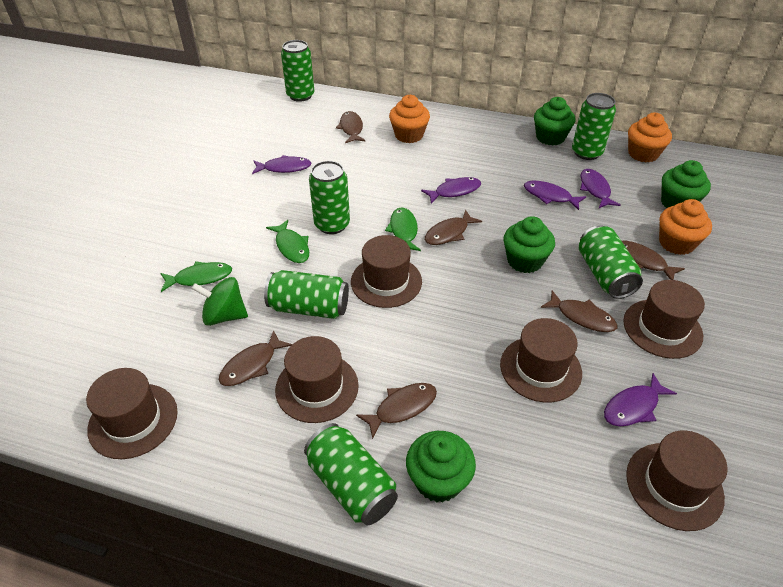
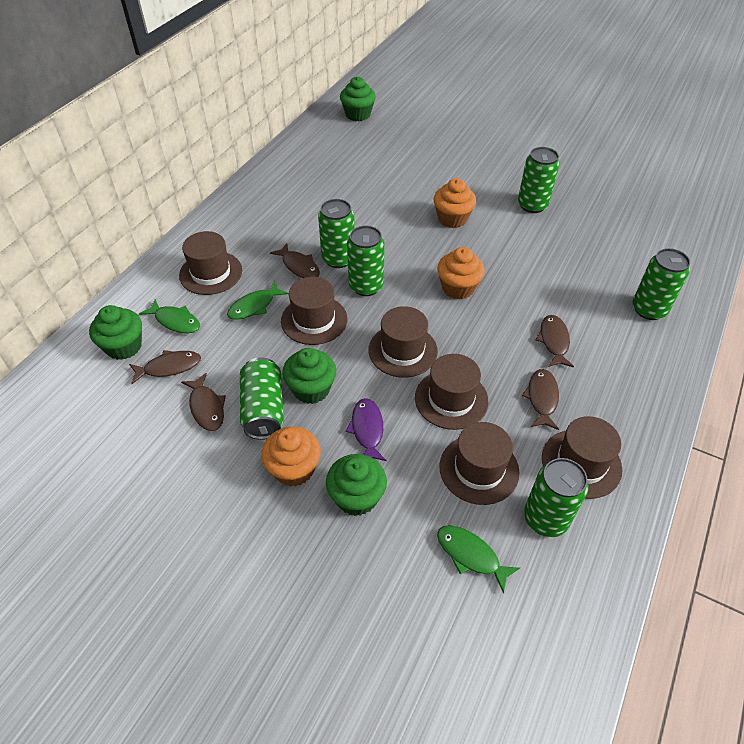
brown fish: 6 -> 5
green spinning top: 1 -> 0
purple fish: 5 -> 1

